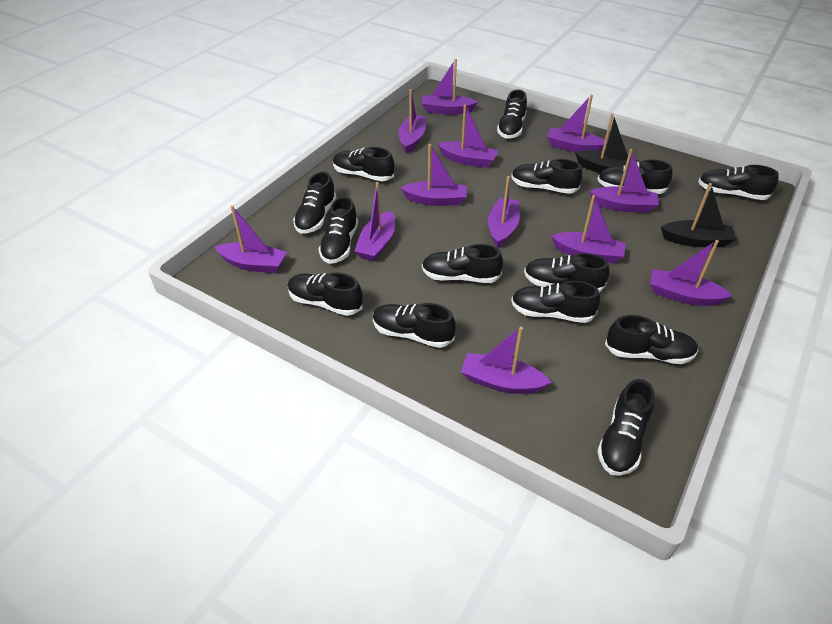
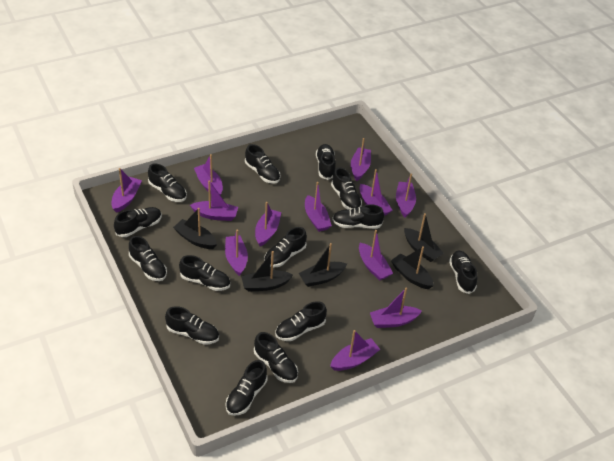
black boat: 2 -> 5

